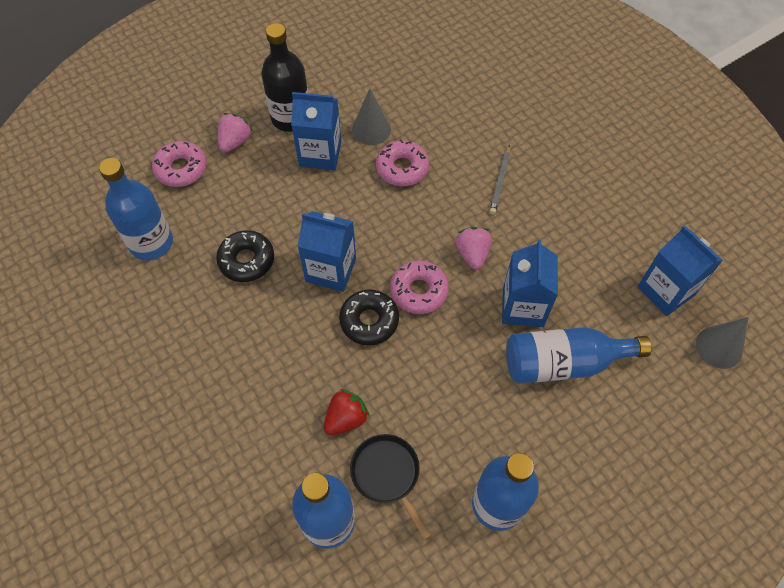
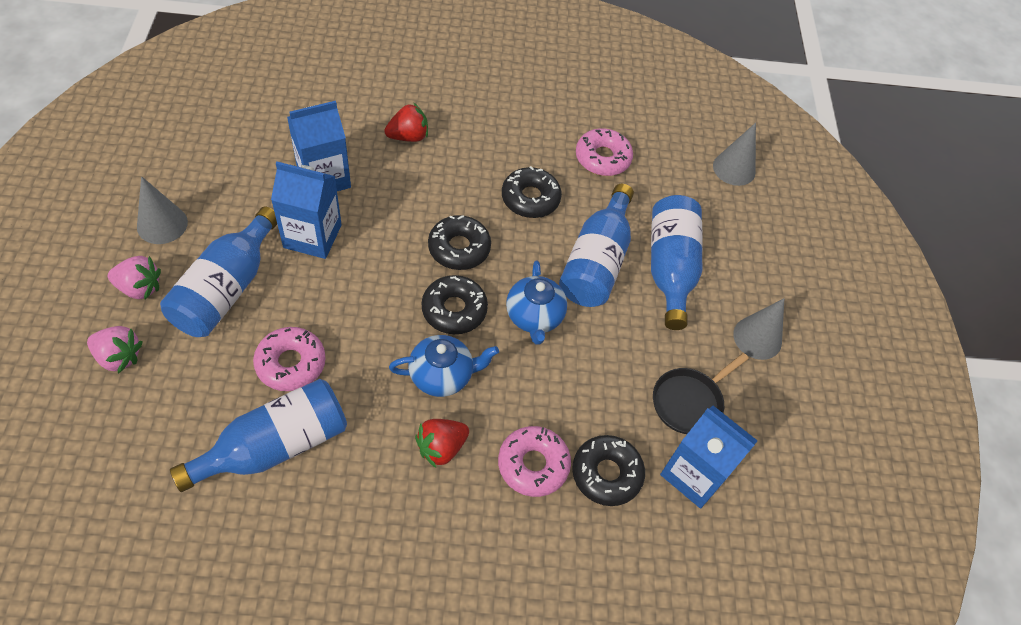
black bottle: 1 -> 0
black donut: 2 -> 4
blue carton: 4 -> 3
blue teapot: 0 -> 2
grey cone: 2 -> 3
grey pencil: 1 -> 0
red strawberry: 1 -> 2

